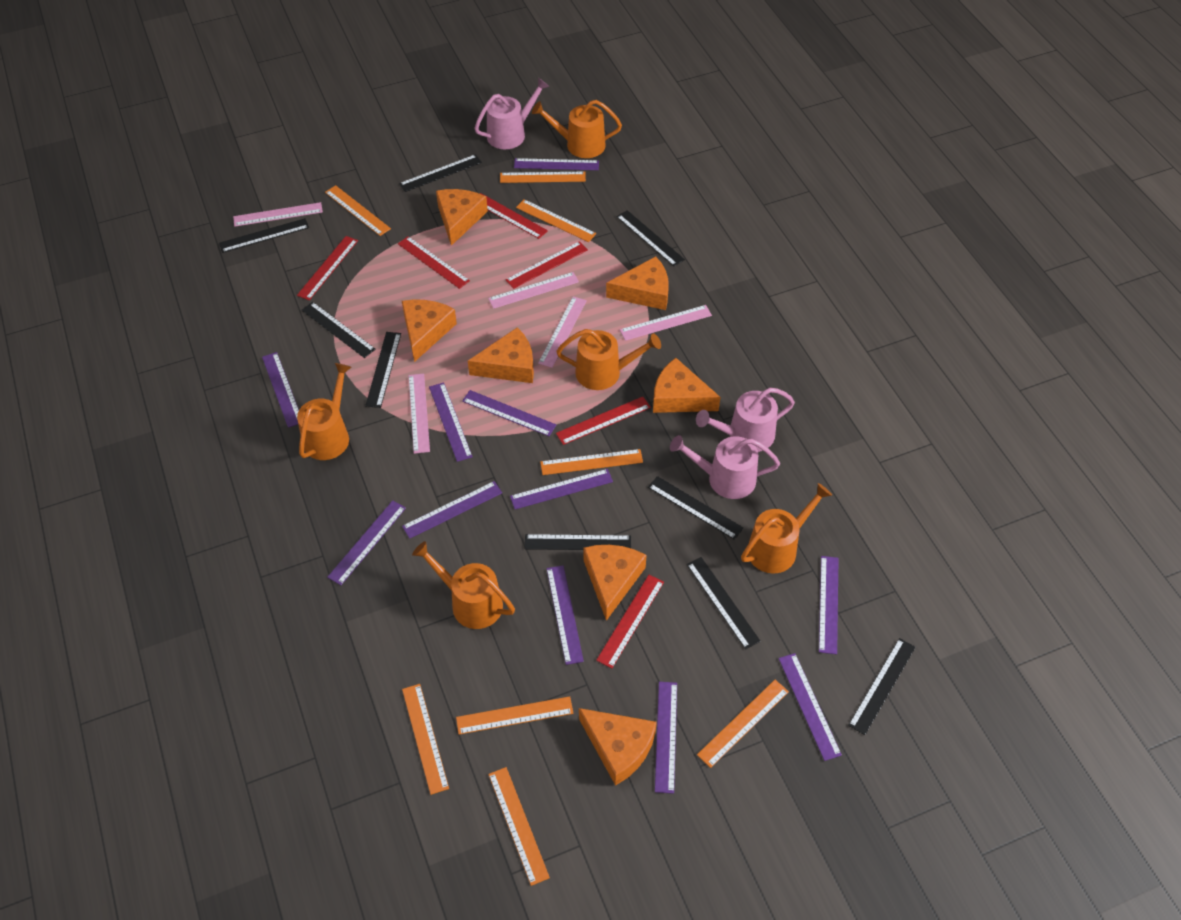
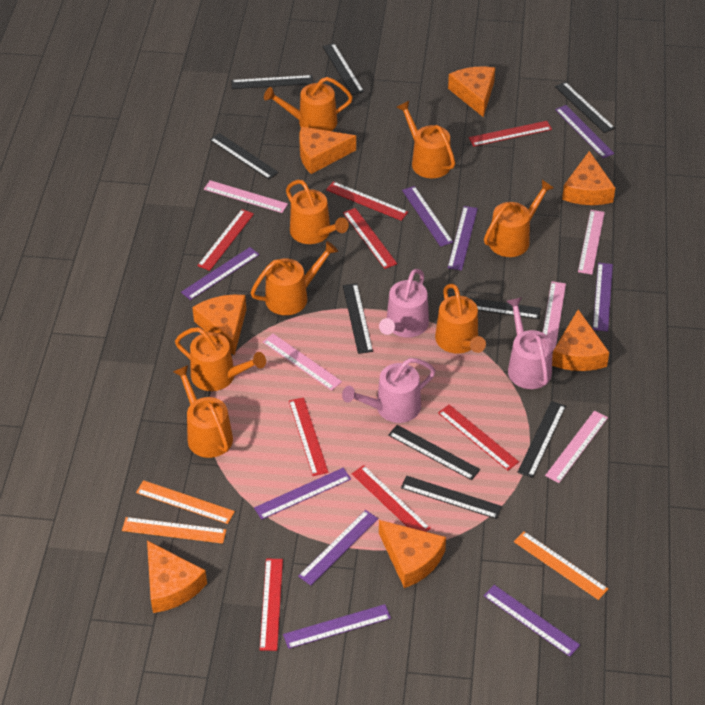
orange ruler: 8 -> 3
orange watering can: 5 -> 8
purple ruler: 11 -> 9
red ruler: 6 -> 8

